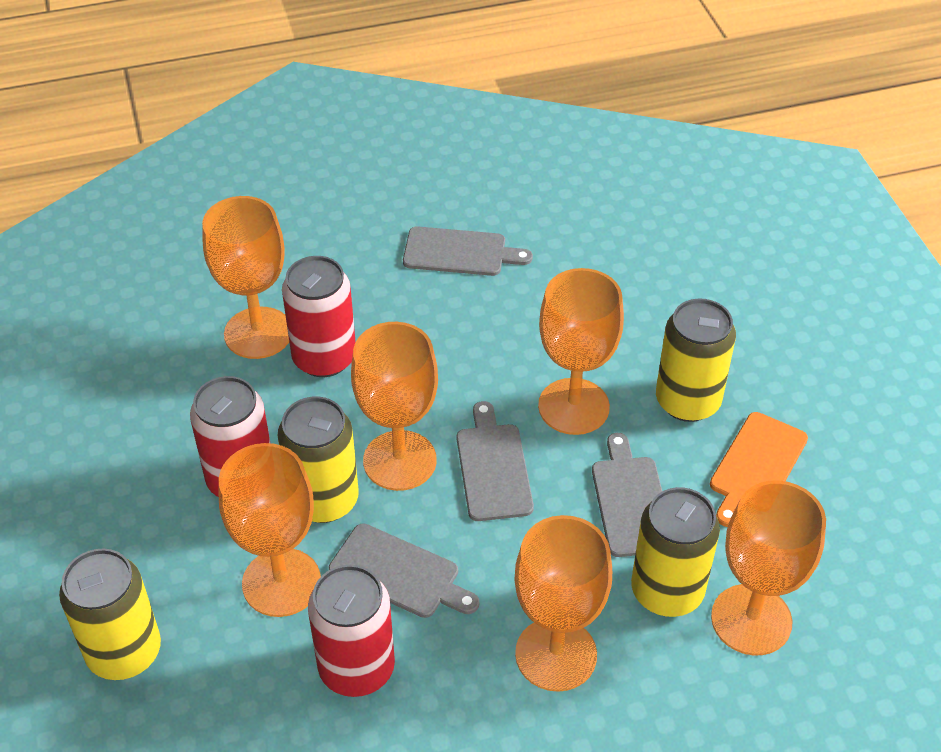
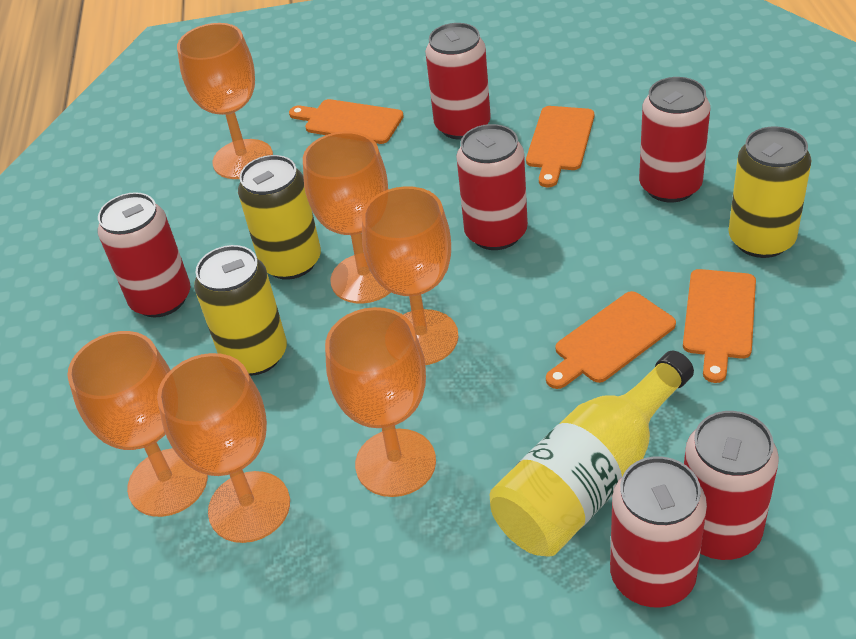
grey cutting board: 4 -> 0
orange cutting board: 1 -> 4
red can: 3 -> 6
yellow bottle: 0 -> 1
yellow can: 4 -> 3

